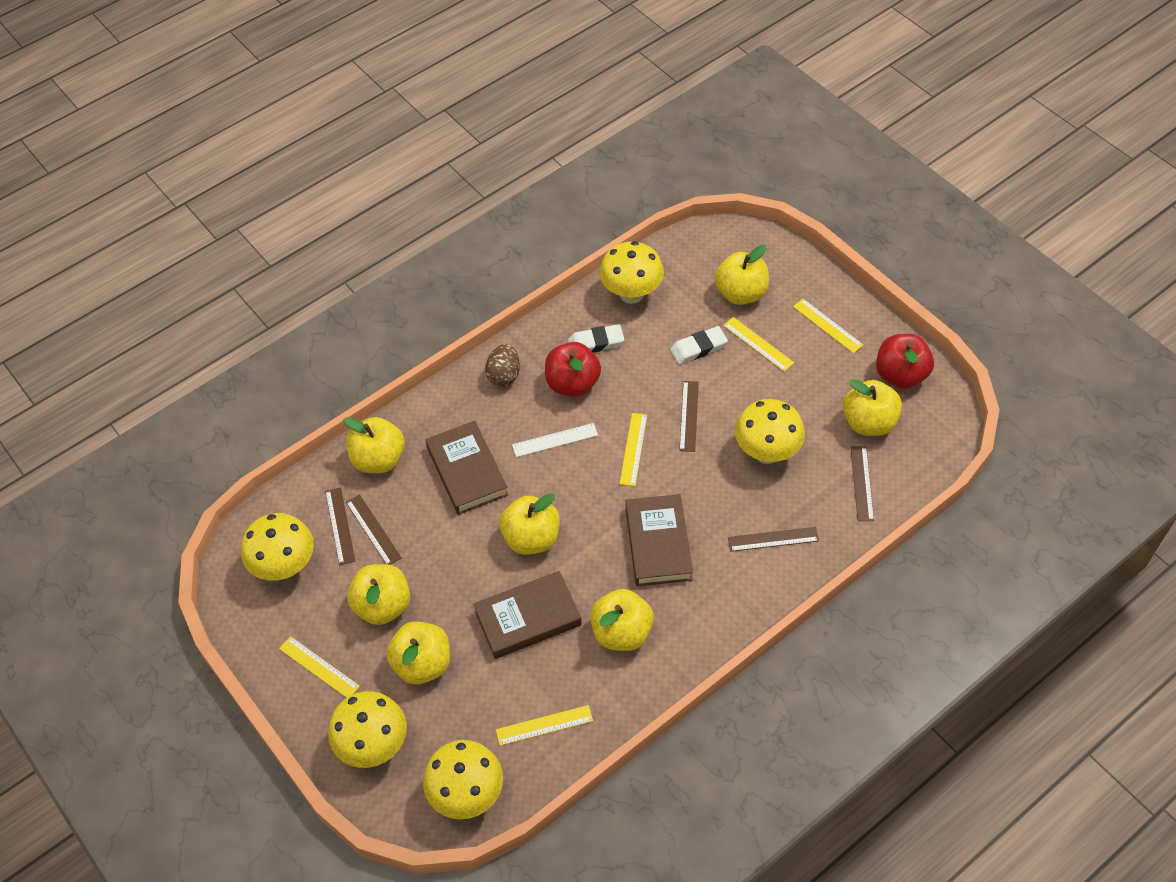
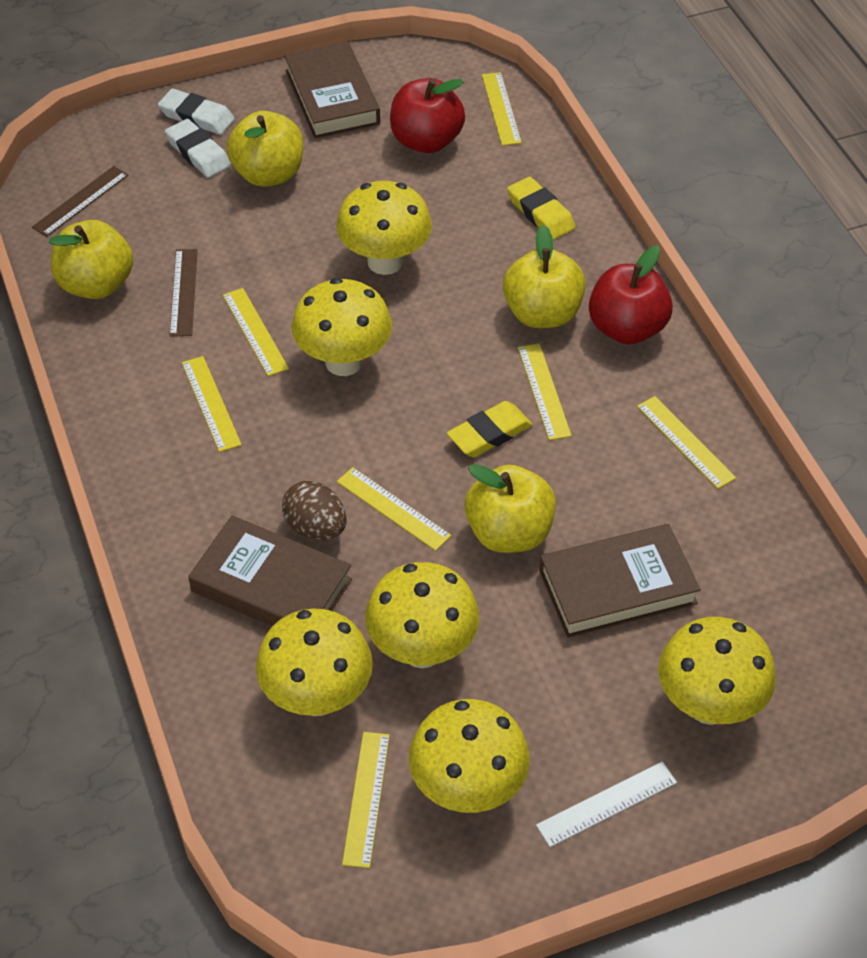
brown ruler: 5 -> 2
yellow apple: 7 -> 4
yellow eraser: 0 -> 2
yellow mushroom: 5 -> 6
yellow ruler: 5 -> 7

